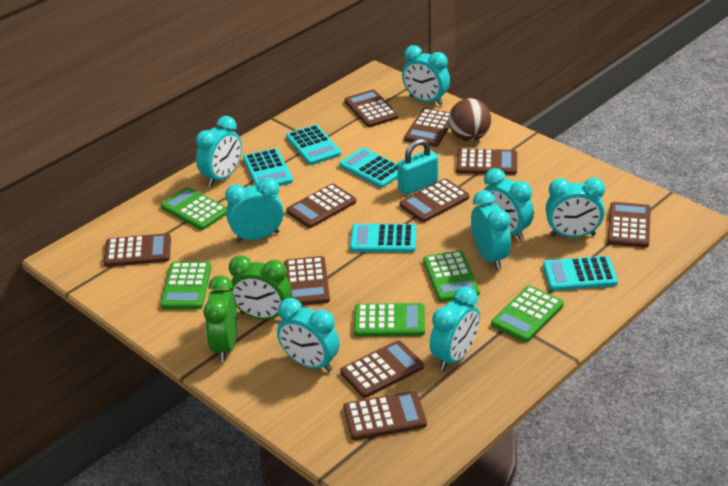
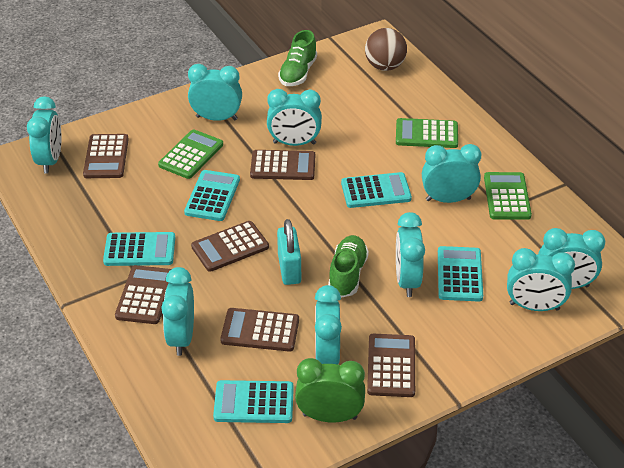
brown calculator: 10 -> 6
green calculator: 5 -> 3
green clock: 2 -> 1
green shoe: 0 -> 2
turquoise clock: 8 -> 9

